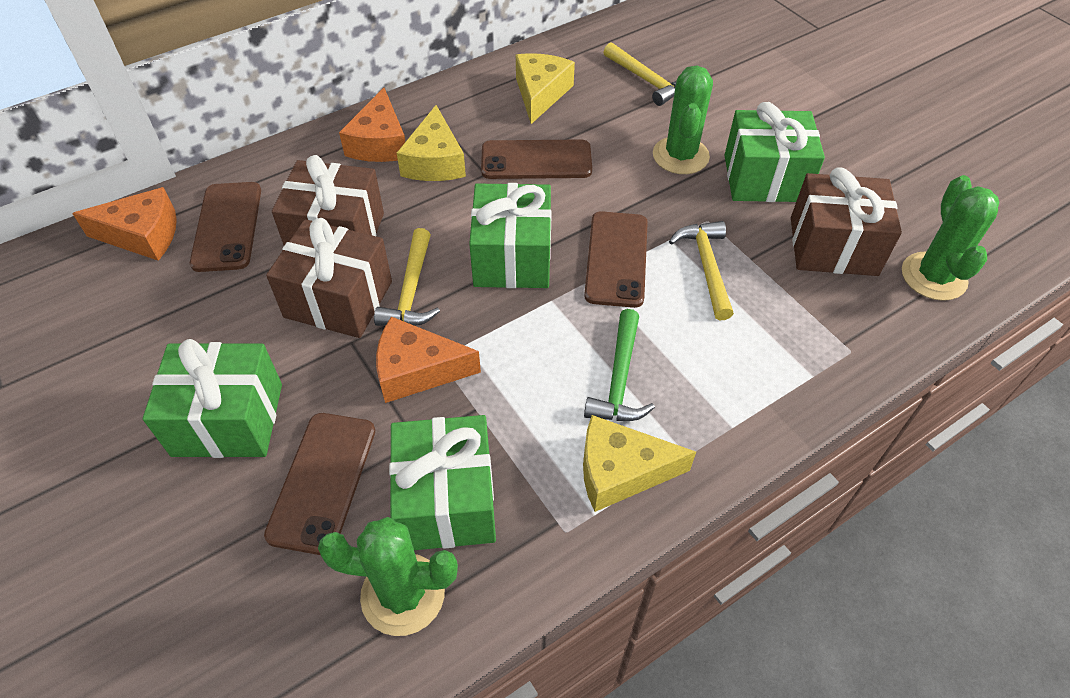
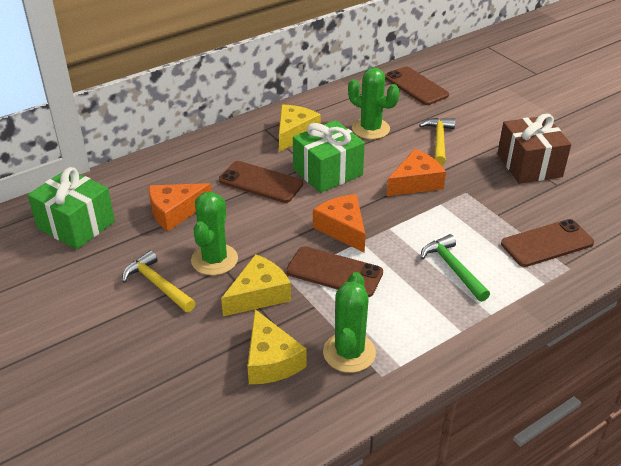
brown gift: 3 -> 1
green gift: 4 -> 2
yellow hammer: 3 -> 2

